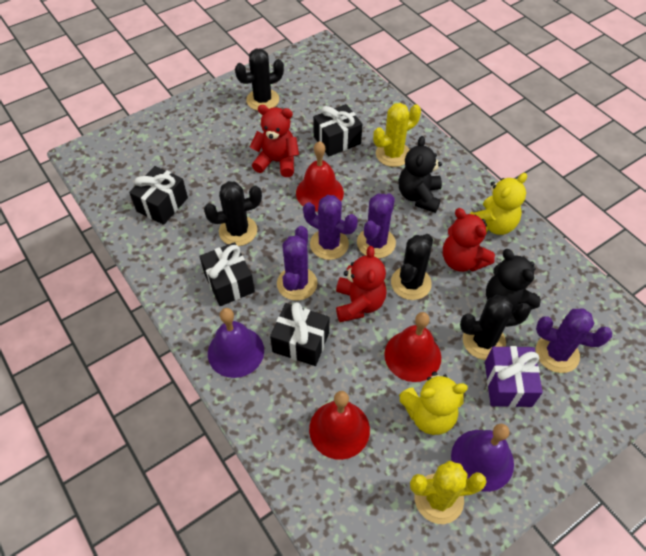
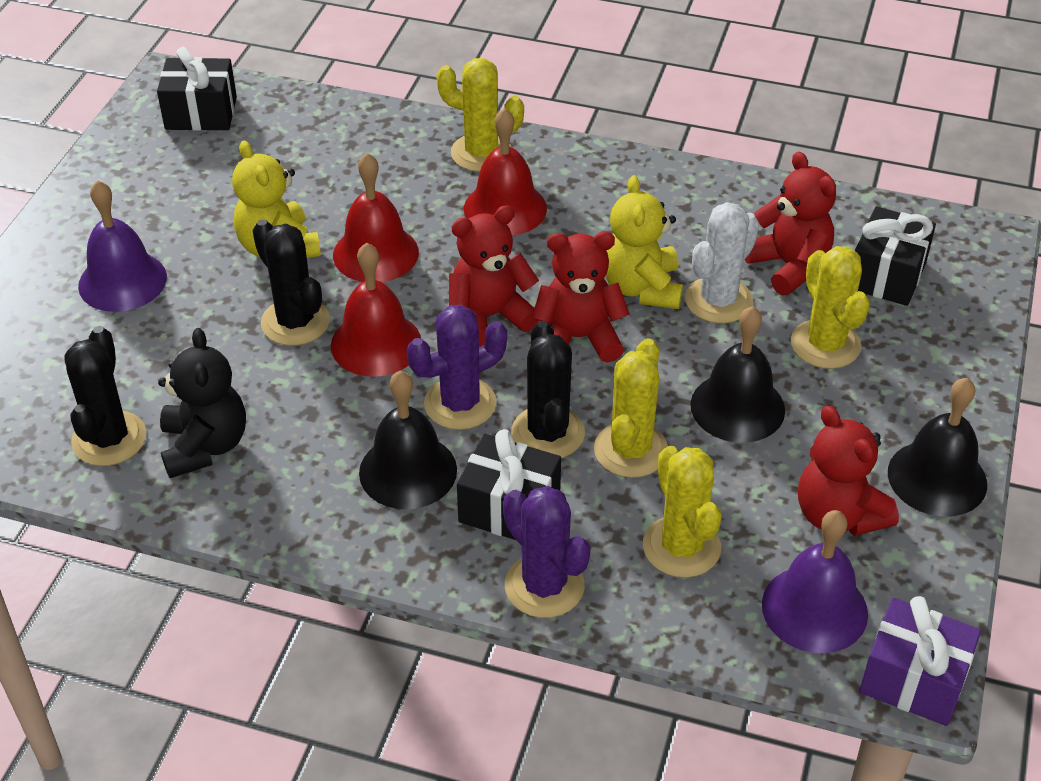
black bell: 0 -> 3
black cactus: 4 -> 3
black gift: 4 -> 3
black teddy bear: 2 -> 1
purple cactus: 4 -> 2
red teddy bear: 3 -> 4
white cactus: 0 -> 1
yellow cactus: 2 -> 4

